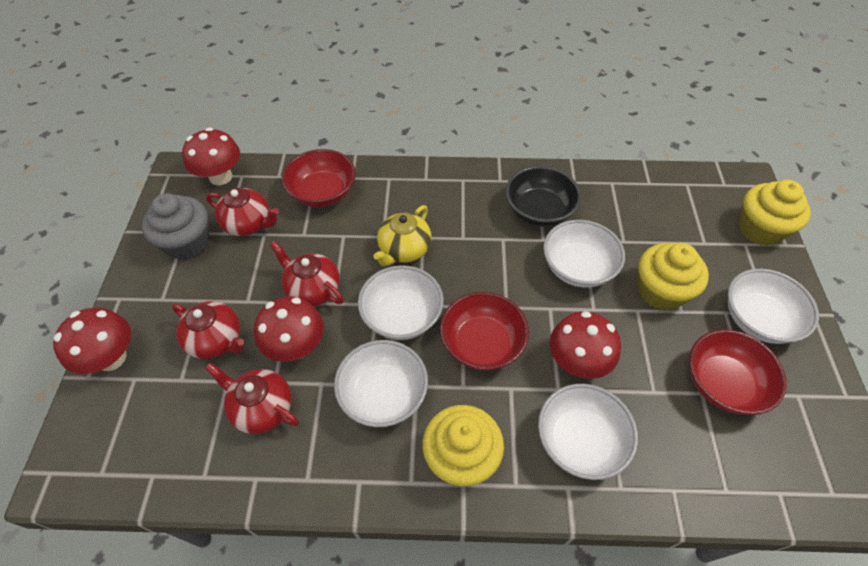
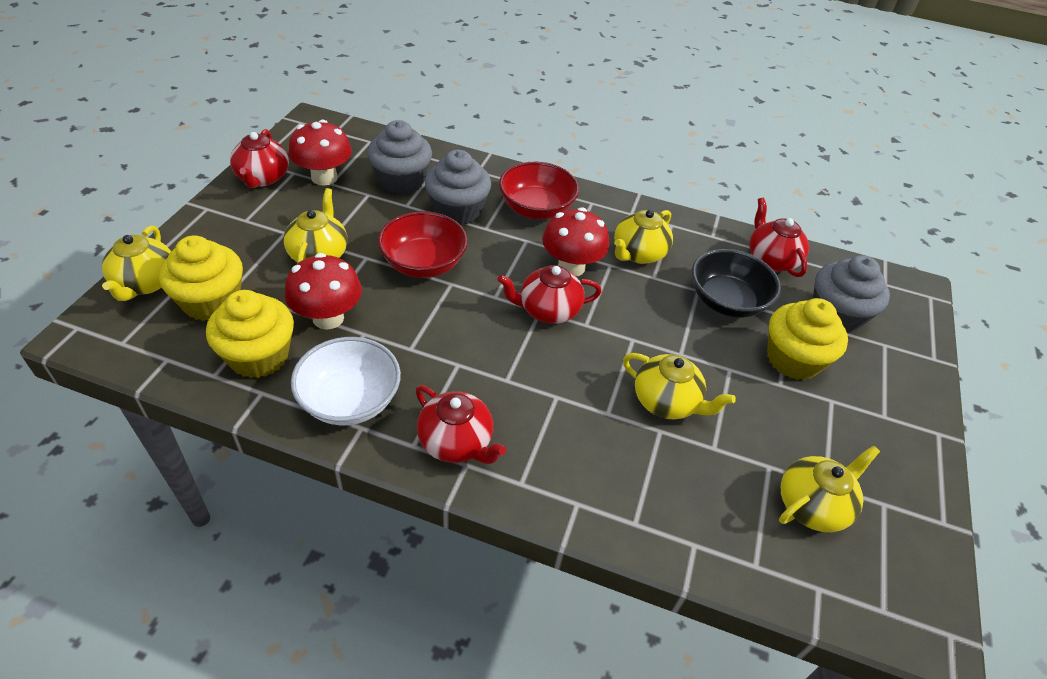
grey cupcake: 1 -> 3
red bowl: 3 -> 2
red mushroom: 4 -> 3
white bowl: 5 -> 1
yellow teapot: 1 -> 5

